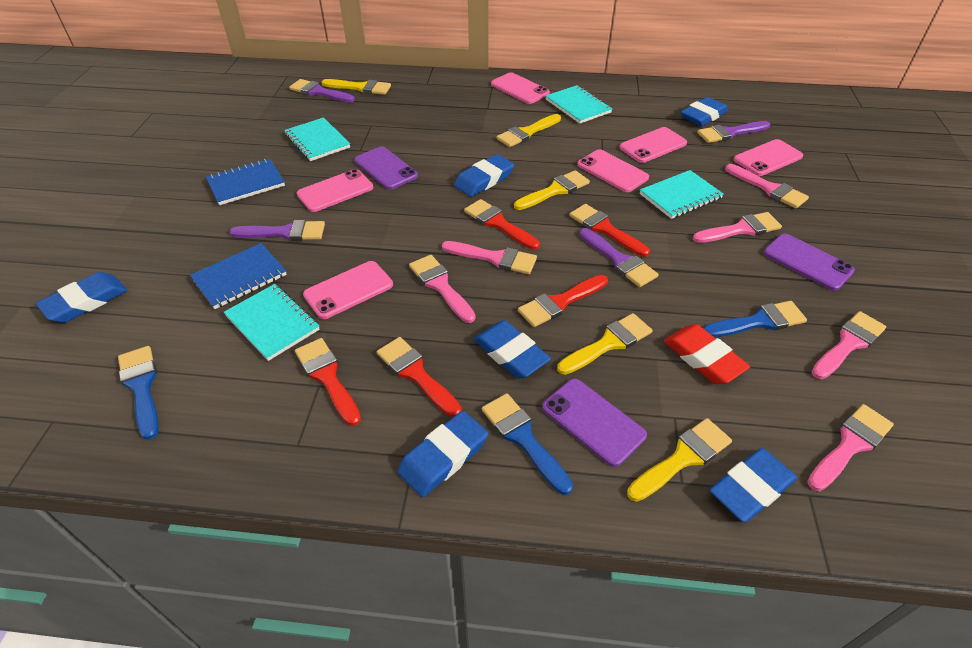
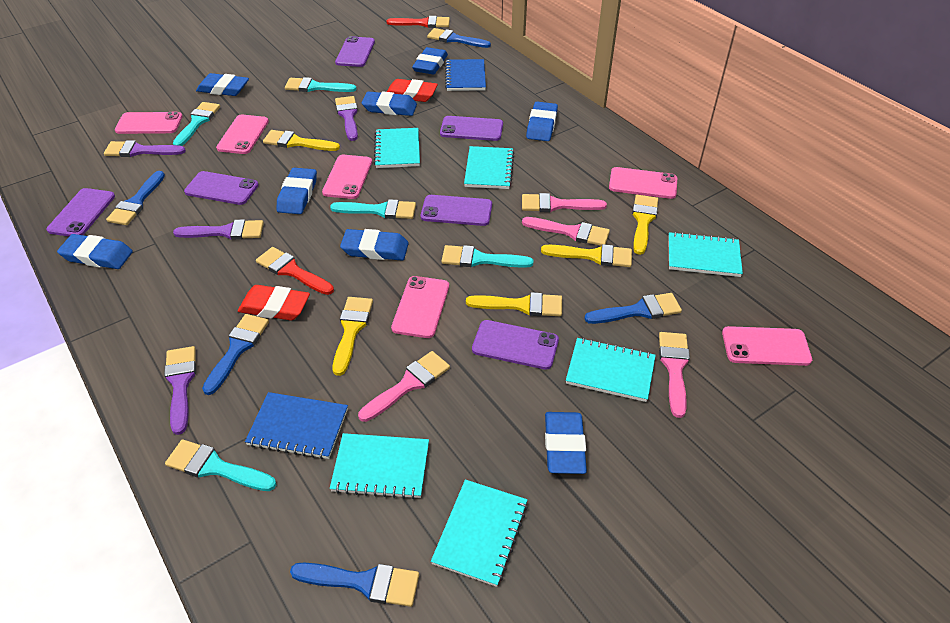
blue brush: 3 -> 5
blue eraser: 6 -> 8
pink brush: 6 -> 4
purple phone: 3 -> 6
red brush: 5 -> 2
red eraser: 1 -> 2
turquoise brush: 0 -> 5
turquoise notebook: 4 -> 6

